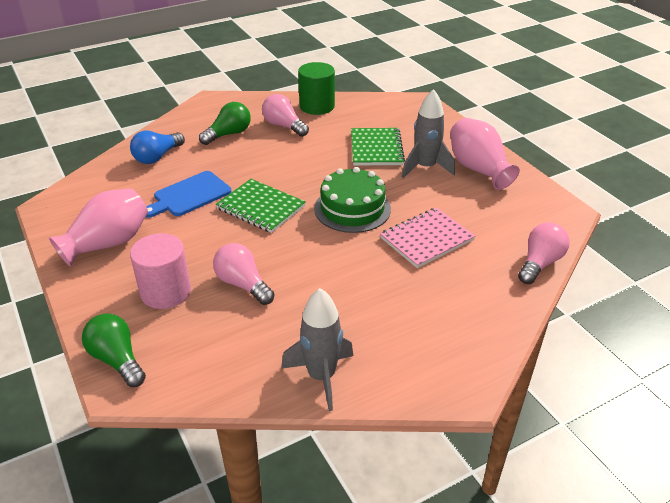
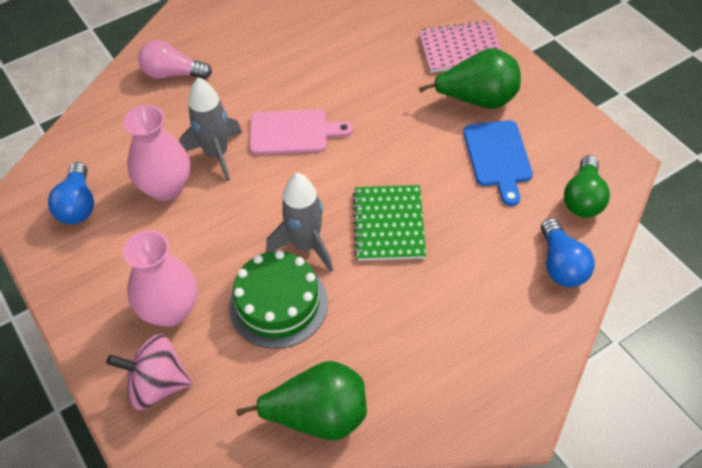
blue light bulb: 1 -> 2
green cylinder: 1 -> 0
green light bulb: 2 -> 1
green notebook: 2 -> 1
green pear: 0 -> 2
pink cutting board: 0 -> 1
pink cylinder: 1 -> 0
pink light bulb: 3 -> 1
pink spinning top: 0 -> 1

